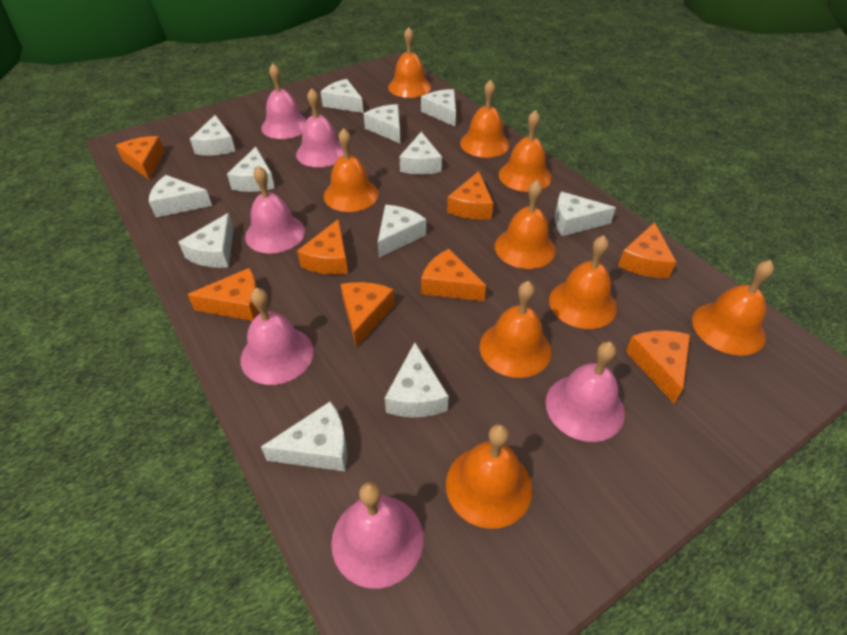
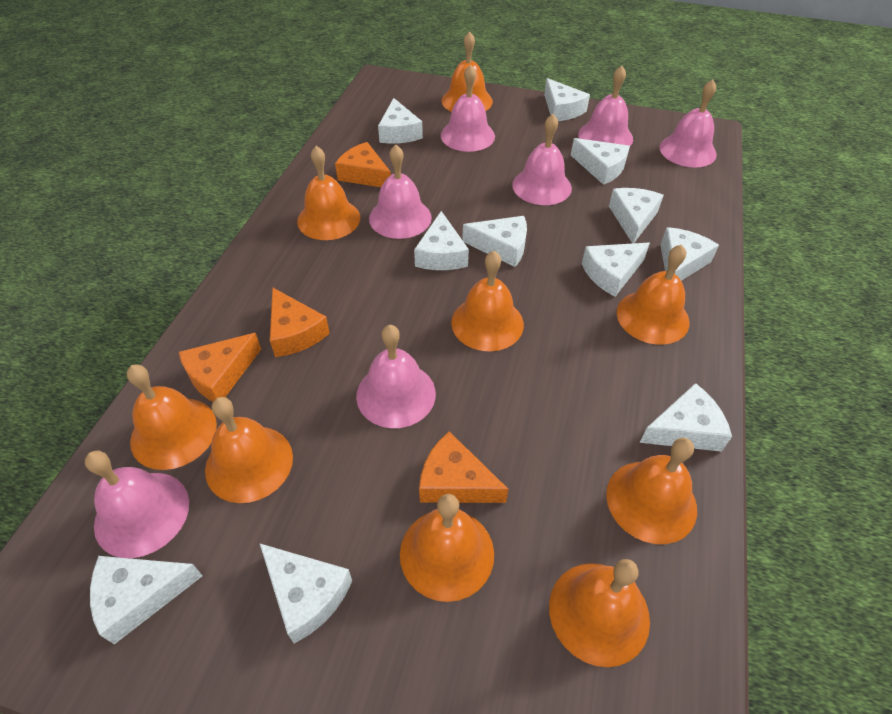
orange cheese: 8 -> 4
pink bell: 6 -> 7
white cheese: 12 -> 11

